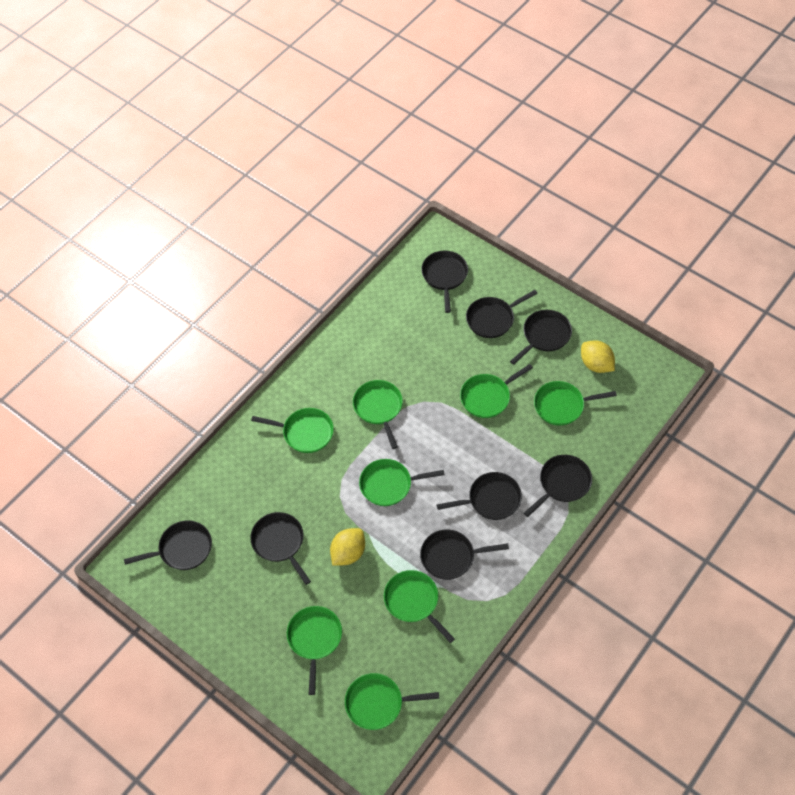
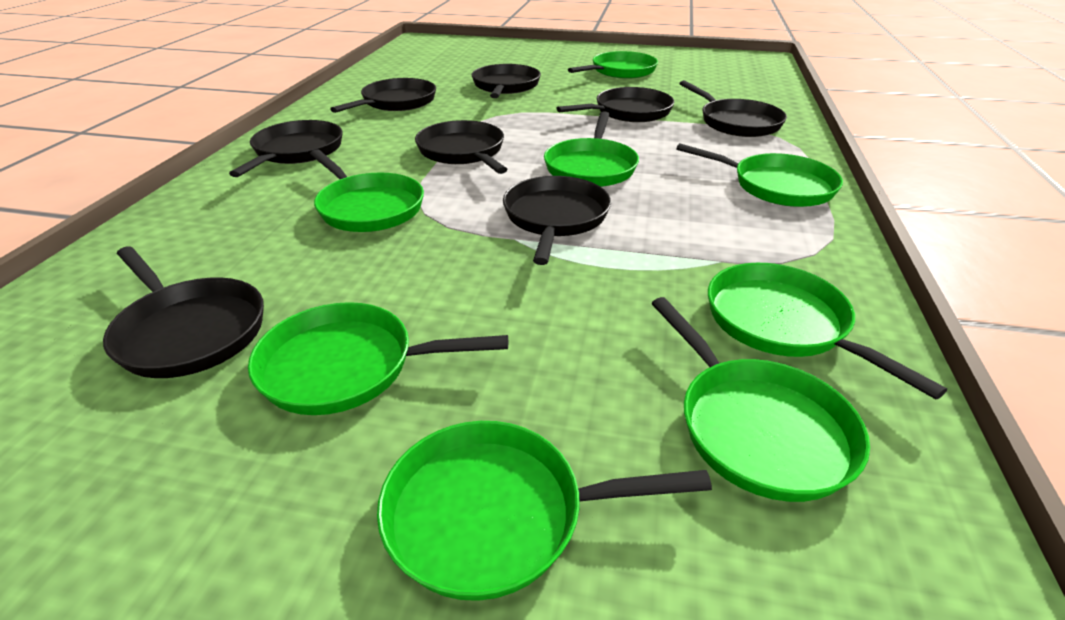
yellow lemon: 2 -> 0

